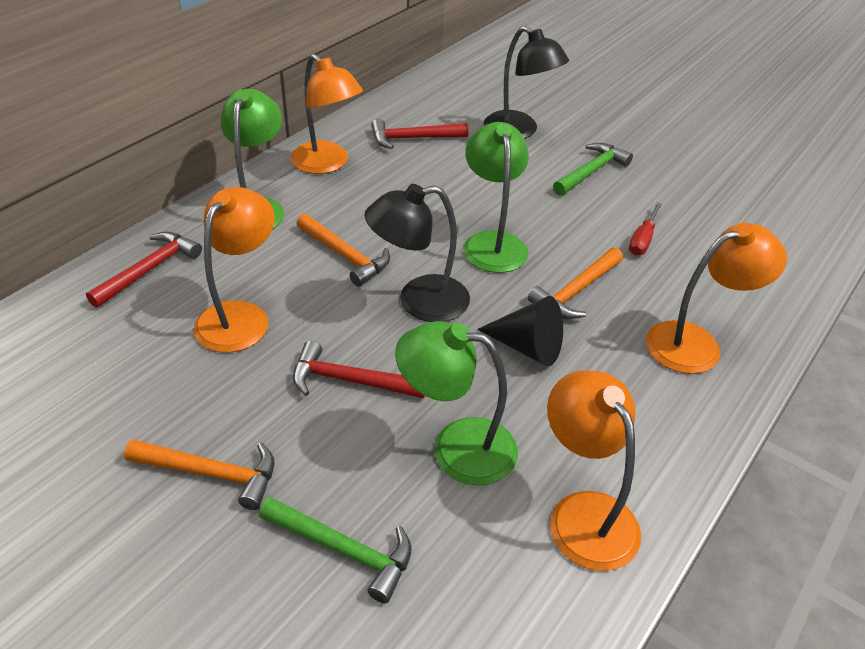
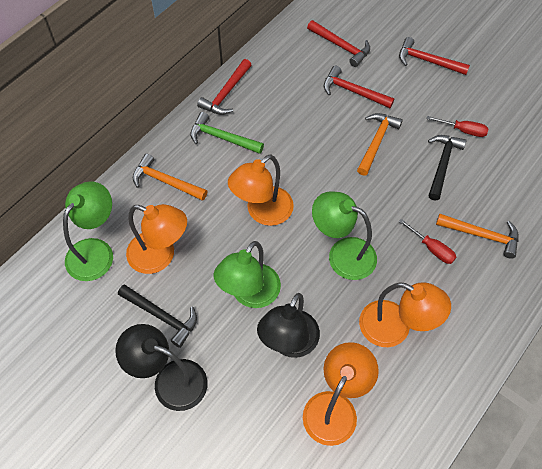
black cone: 1 -> 0
black hammer: 0 -> 2
green hammer: 2 -> 1
red hammer: 3 -> 4
red screwdriver: 1 -> 2

